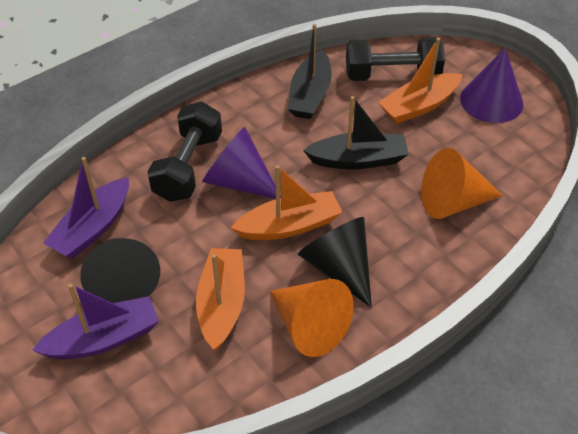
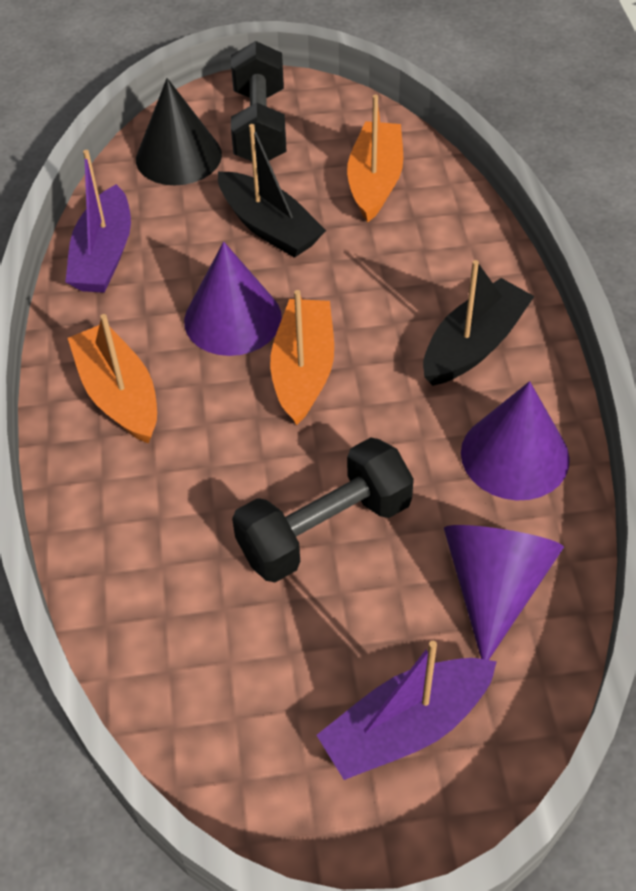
black cone: 2 -> 1
orange cone: 2 -> 0
purple cone: 2 -> 3

